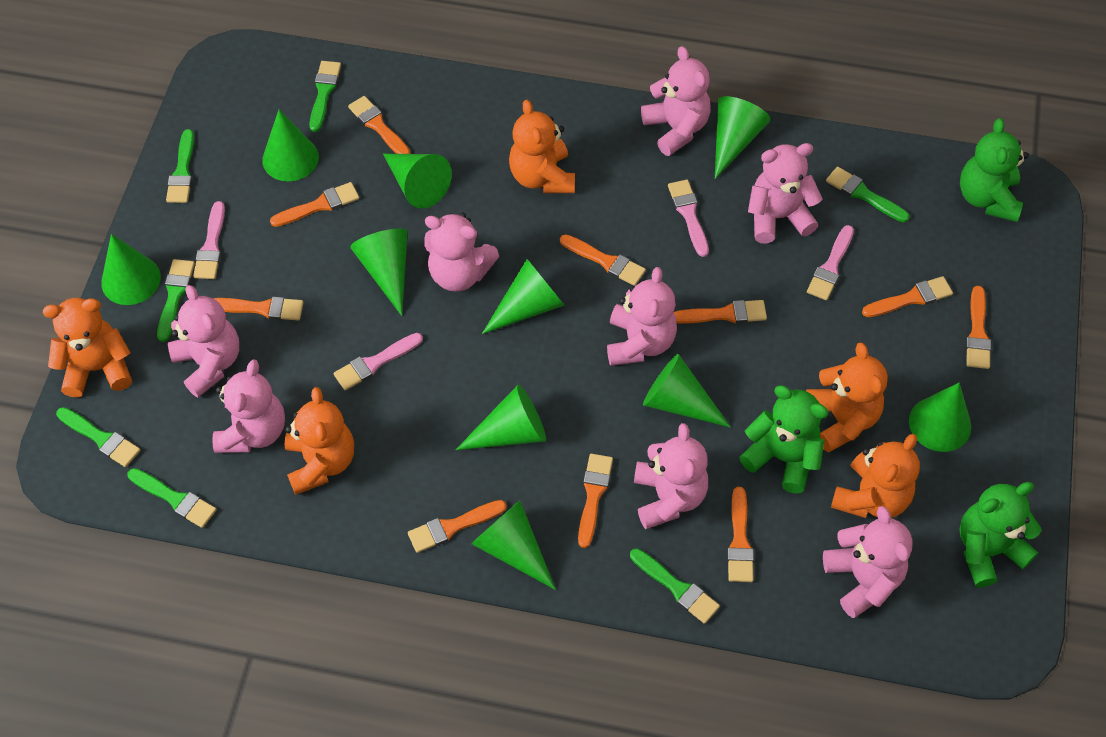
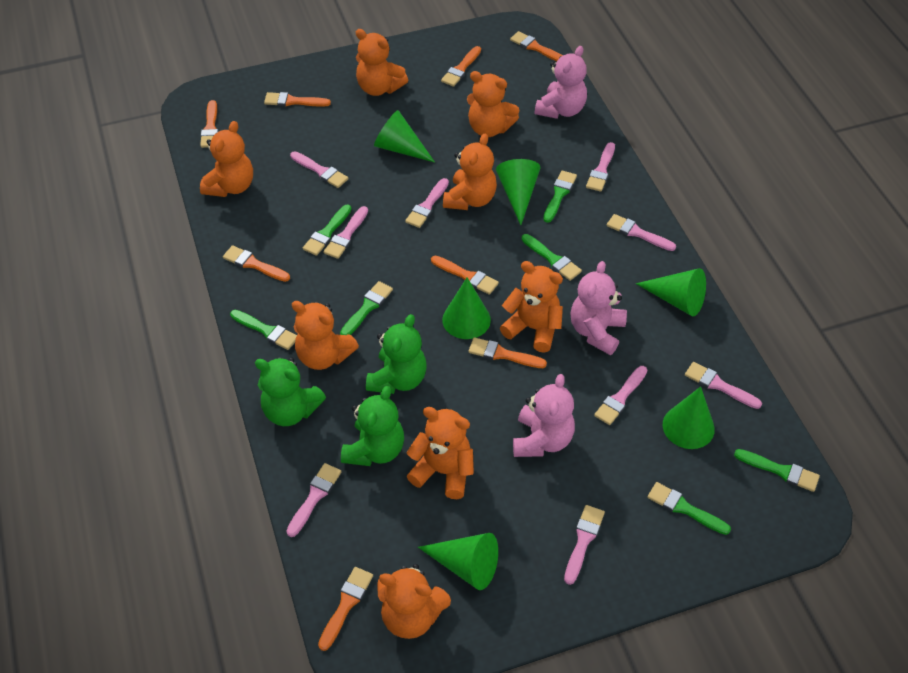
green cone: 10 -> 6
orange brush: 10 -> 8
orange teddy bear: 5 -> 8
pink brush: 4 -> 9
pink teddy bear: 8 -> 3

